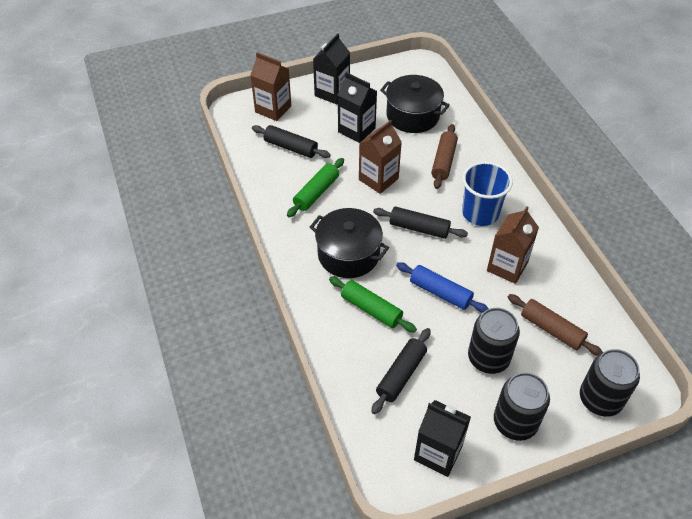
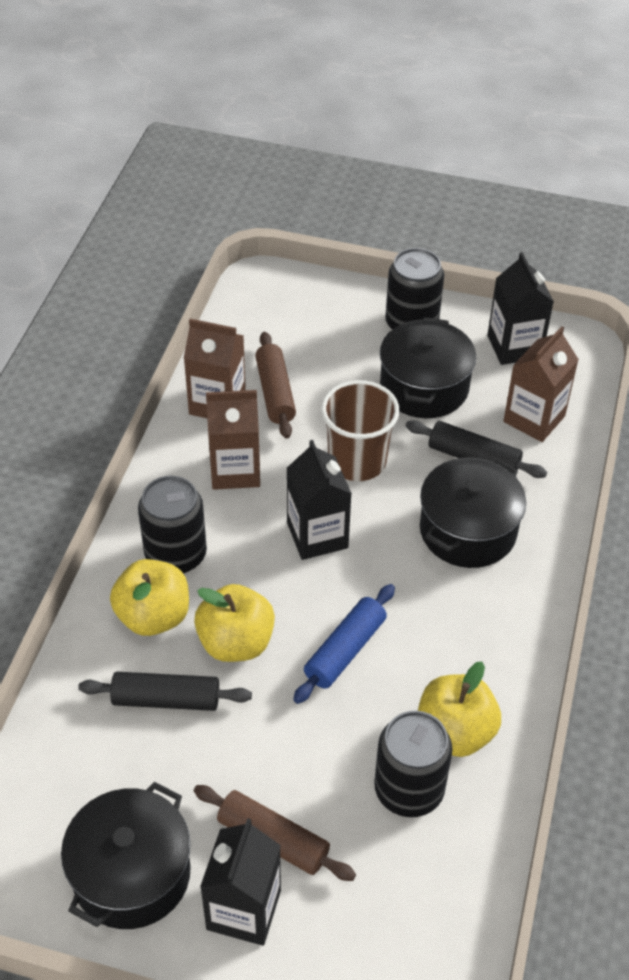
black pot: 2 -> 3
black rolling pin: 3 -> 2
blue cup: 1 -> 0
brown cup: 0 -> 1
green rolling pin: 2 -> 0
yellow apple: 0 -> 3

